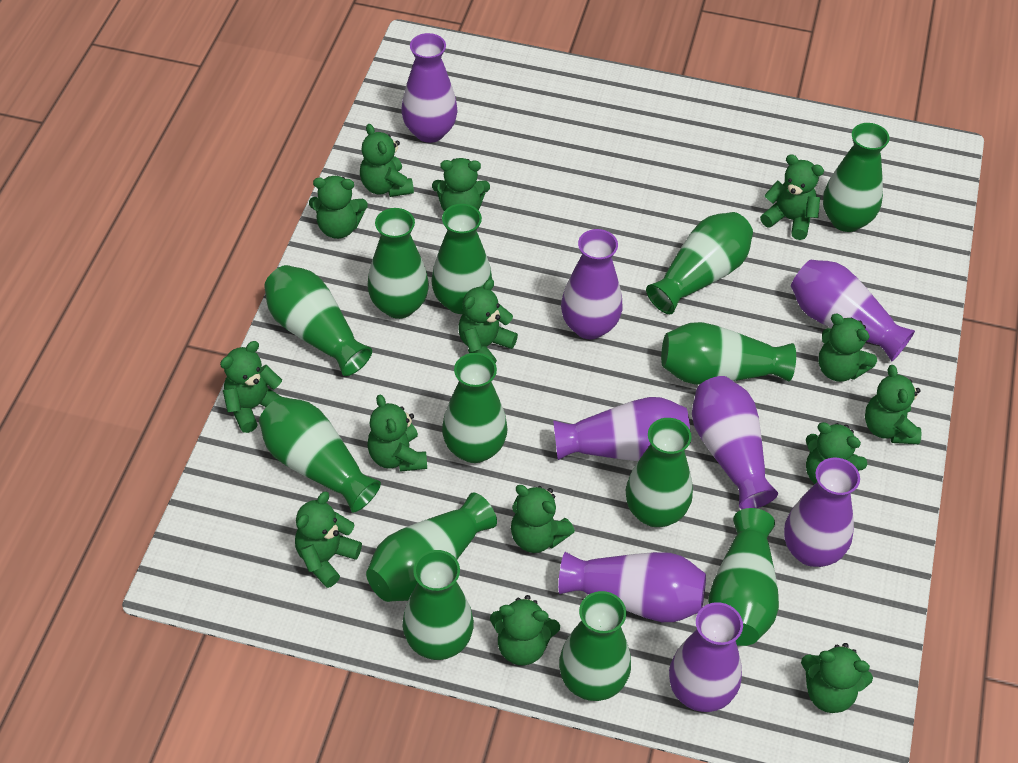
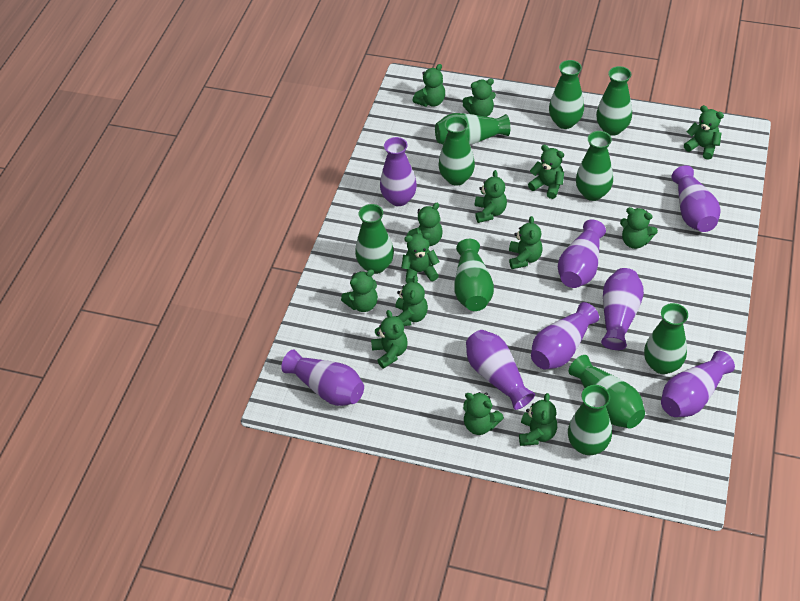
green vase: 13 -> 10

